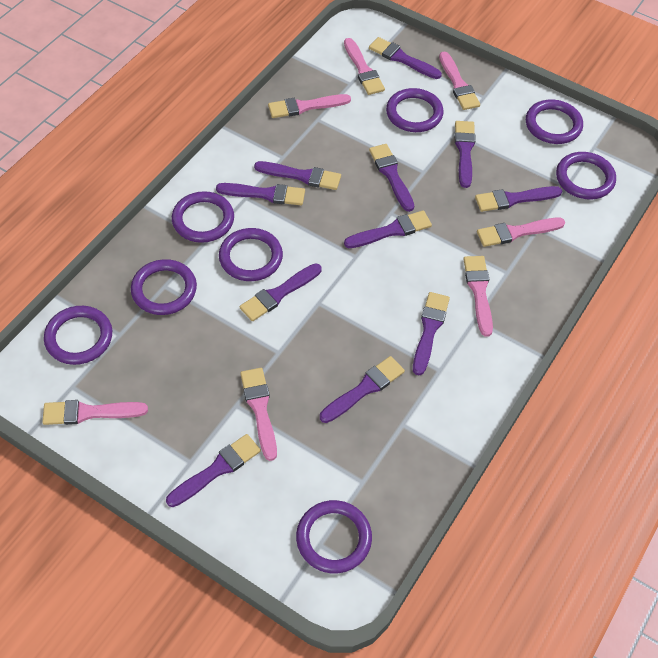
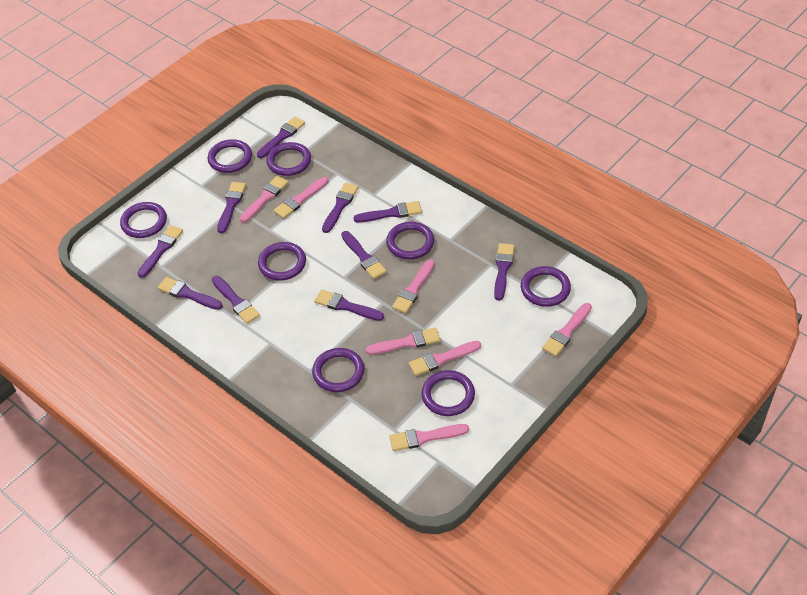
purple brush: 11 -> 10

